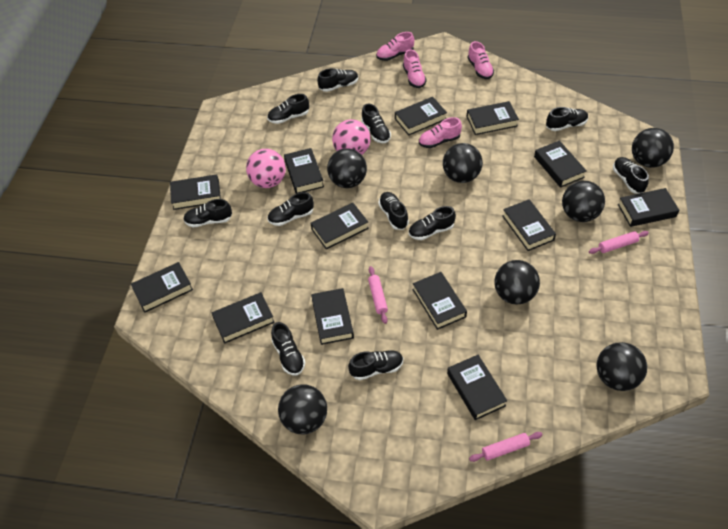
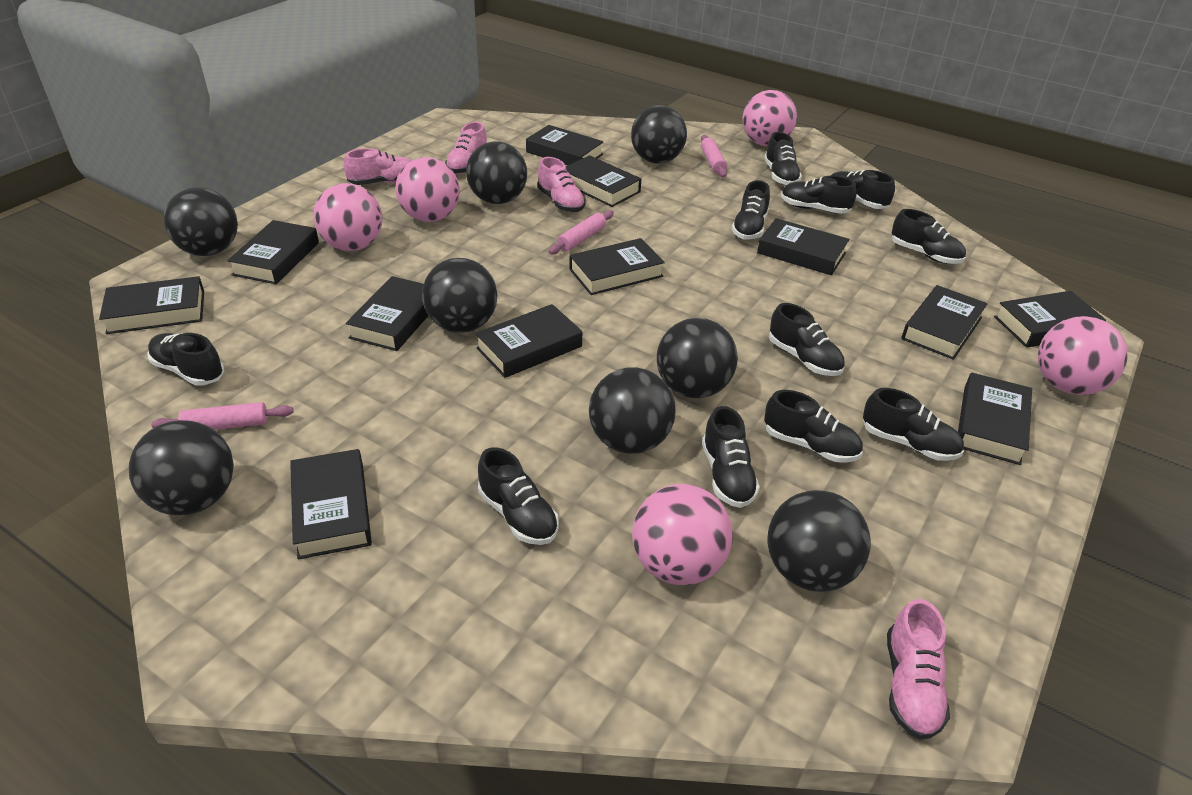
black ball: 7 -> 8
black book: 13 -> 12
pink ball: 2 -> 5

